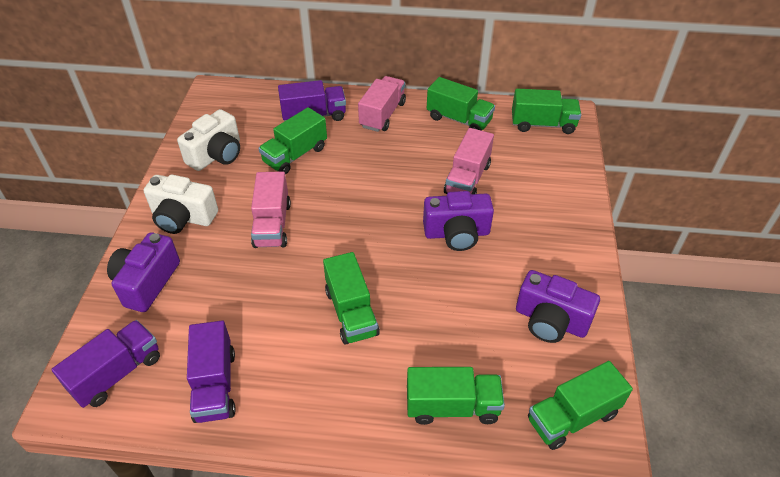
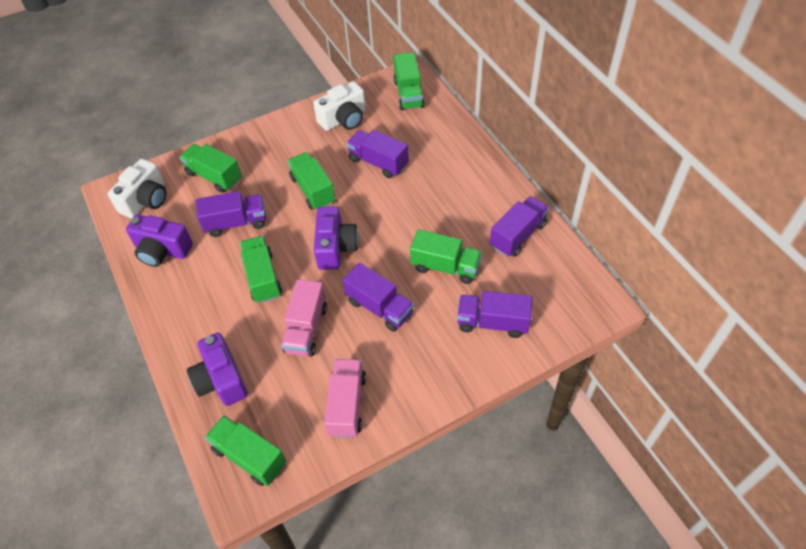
pink truck: 3 -> 2
purple truck: 3 -> 5

